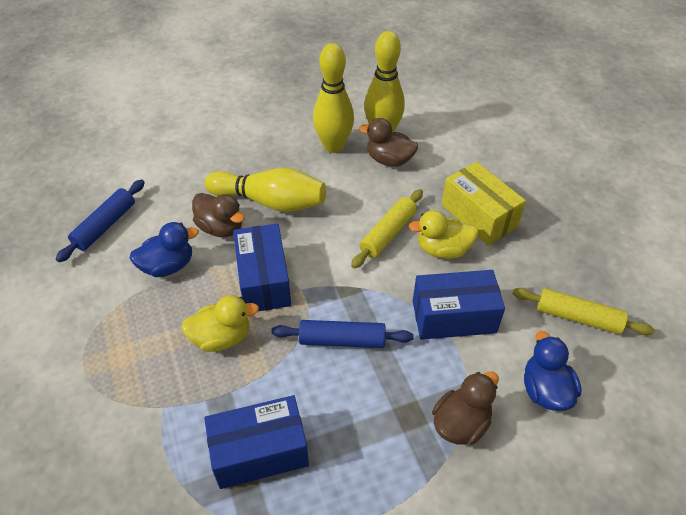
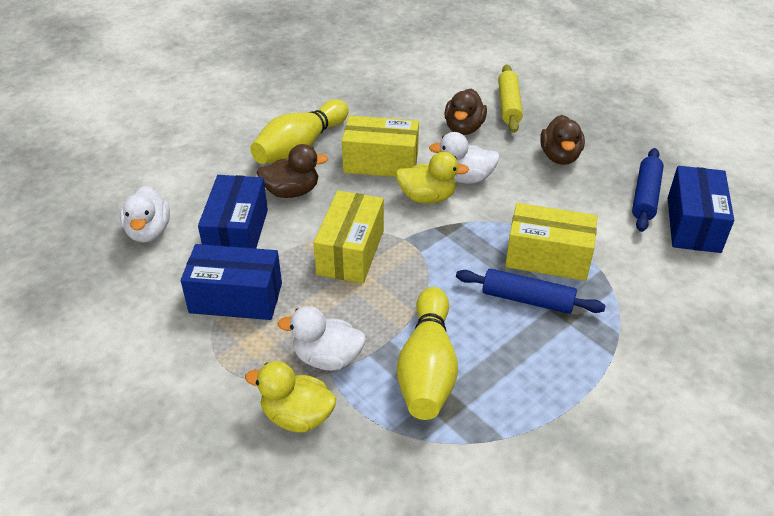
blue duck: 2 -> 0
white duck: 0 -> 3
yellow bowling pin: 3 -> 2
yellow box: 1 -> 3
yellow rolling pin: 2 -> 1

